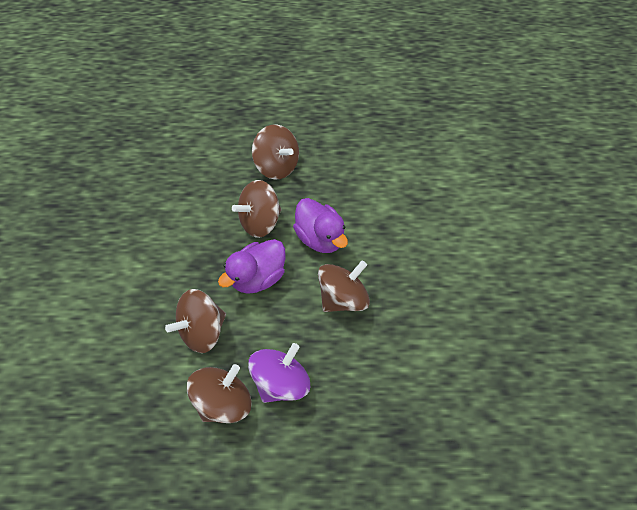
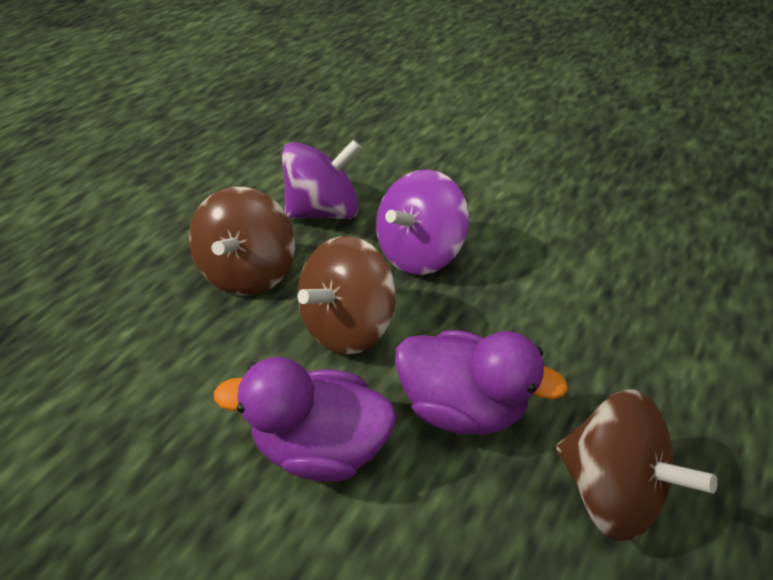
brown spinning top: 5 -> 3
purple spinning top: 1 -> 2

